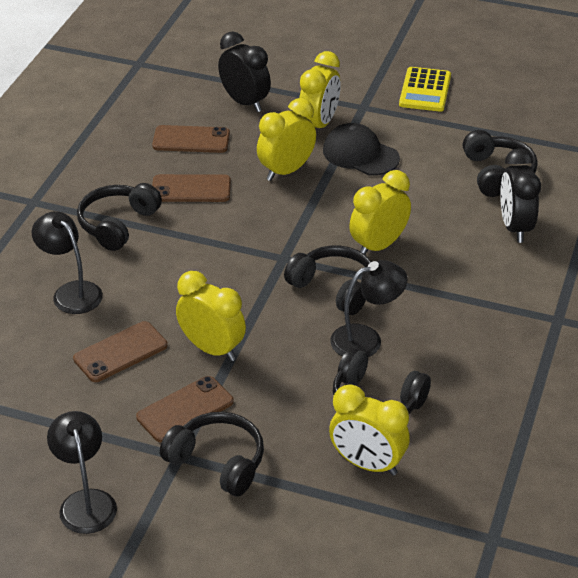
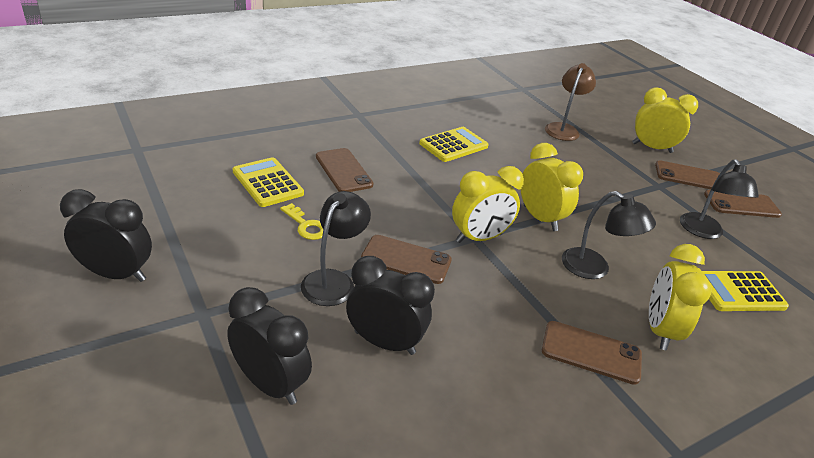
black cap: 1 -> 0
black clock: 2 -> 3
black headphones: 5 -> 0
brown lamp: 0 -> 1
brown phone: 4 -> 5
yellow calculator: 1 -> 3
yellow clock: 5 -> 4
yellow key: 0 -> 1

